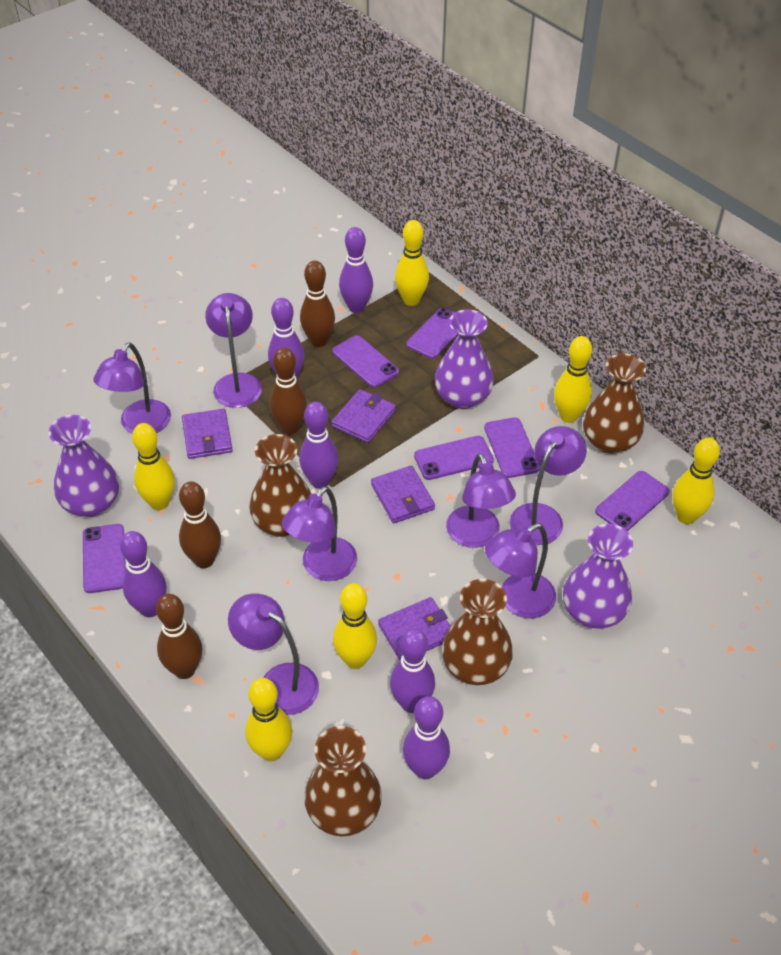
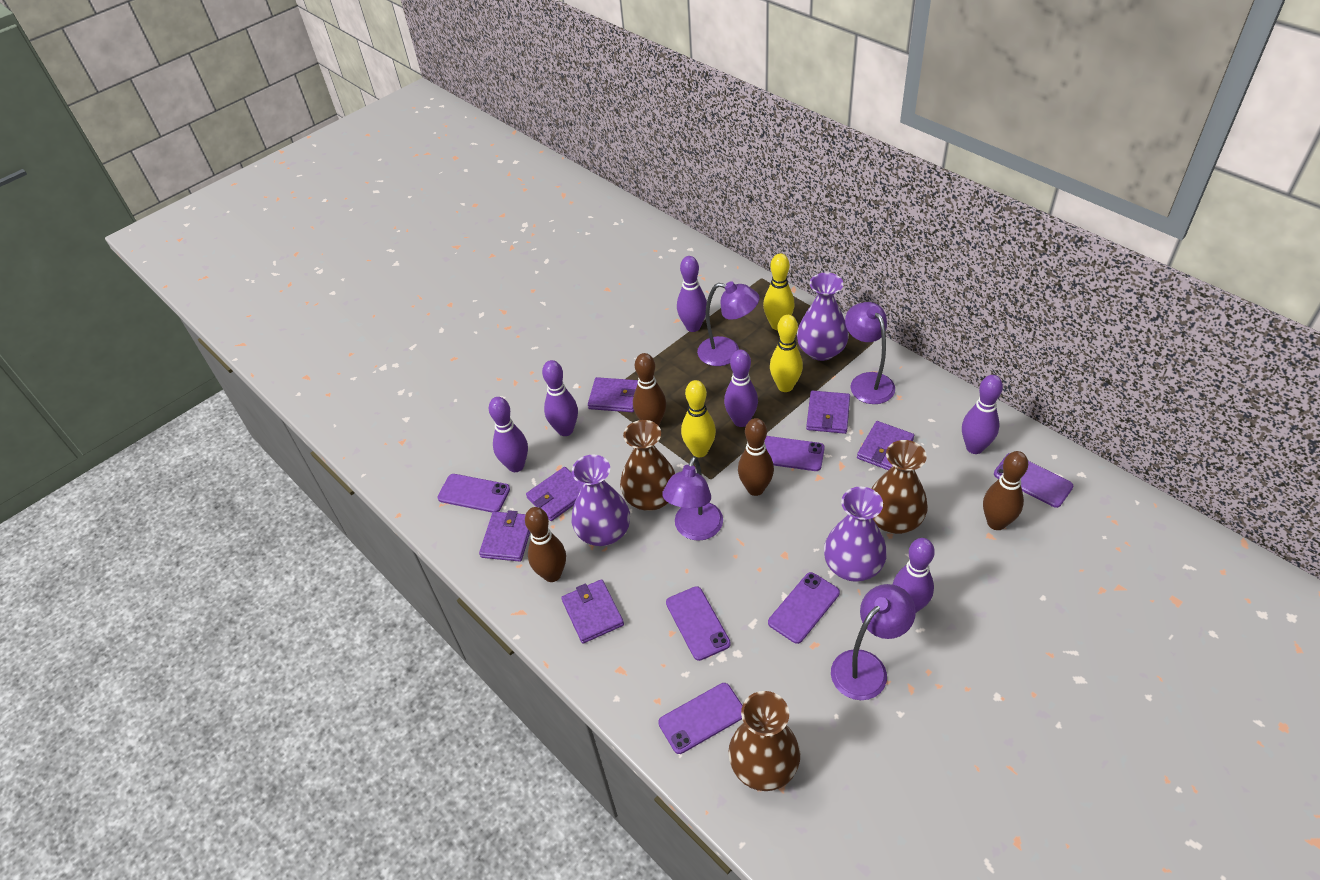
brown vase: 4 -> 3
purple lamp: 7 -> 4
purple wallet: 4 -> 6
yellow bowling pin: 6 -> 3

